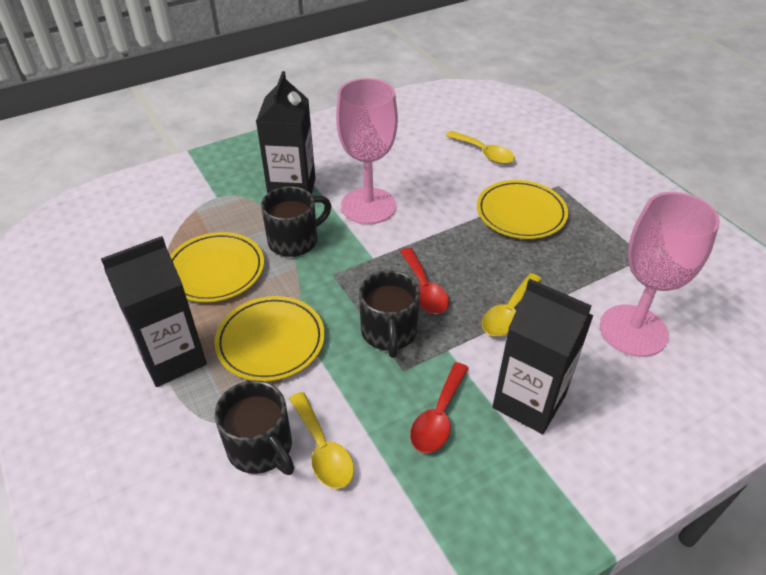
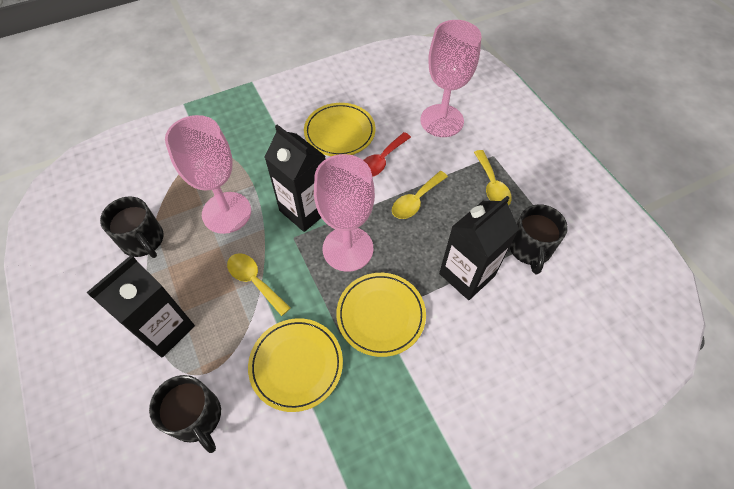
pink goblet: 2 -> 3
red spoon: 2 -> 1

